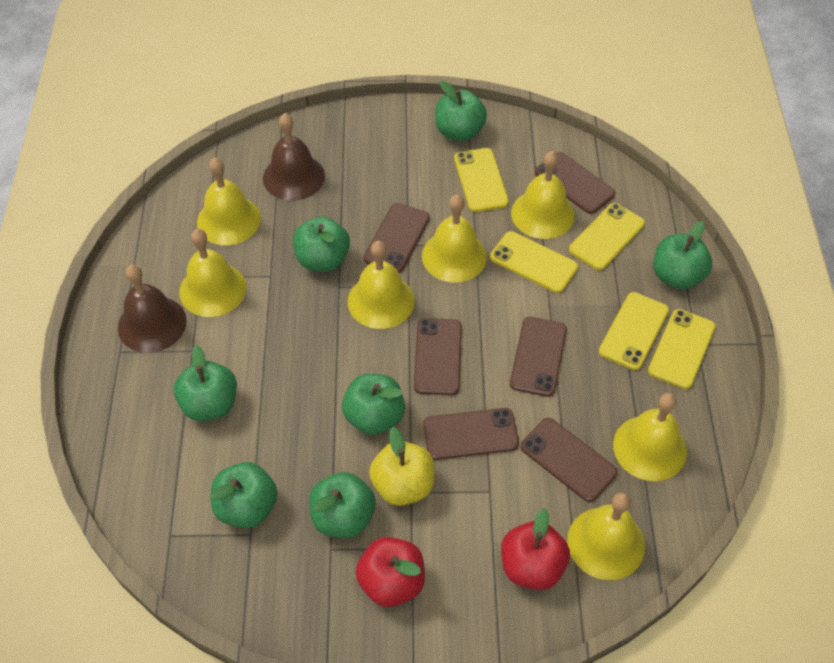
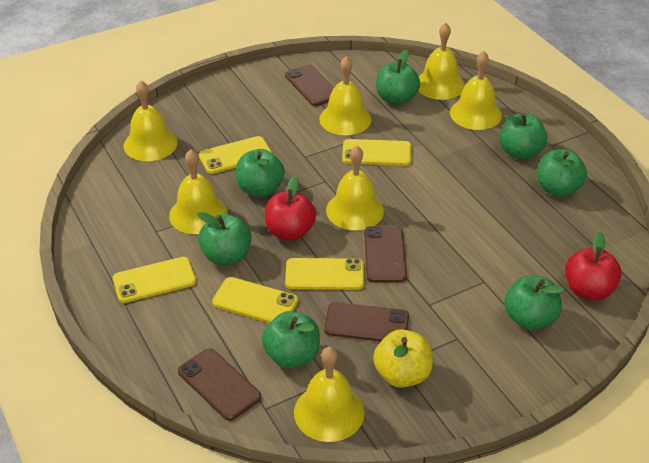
brown bell: 2 -> 0
brown phone: 6 -> 4

